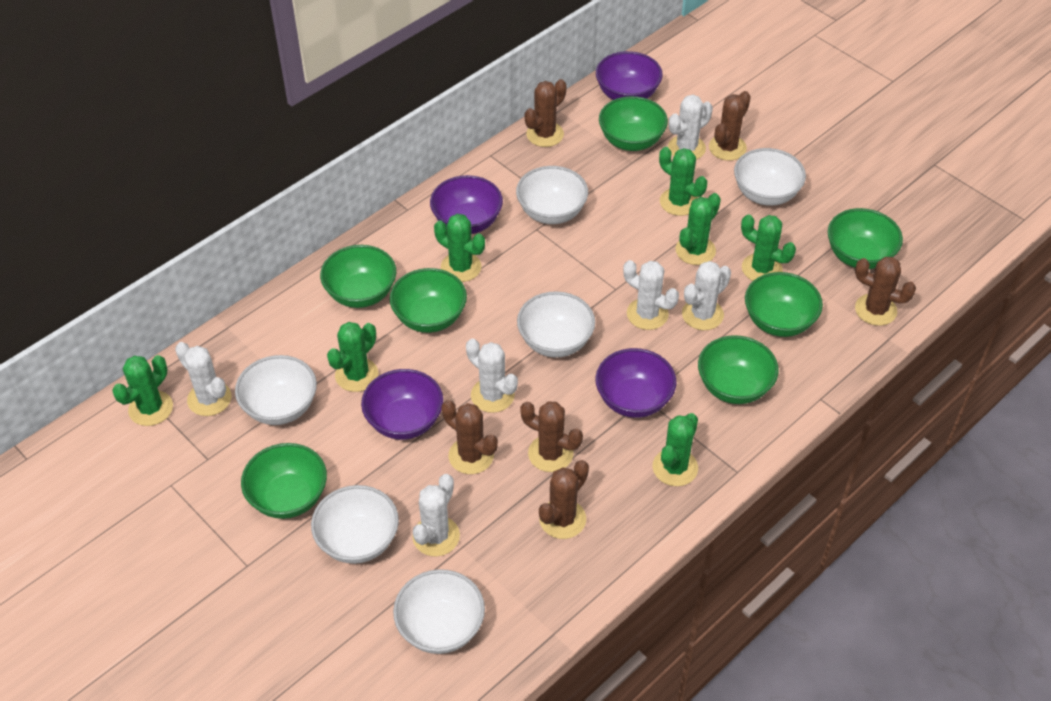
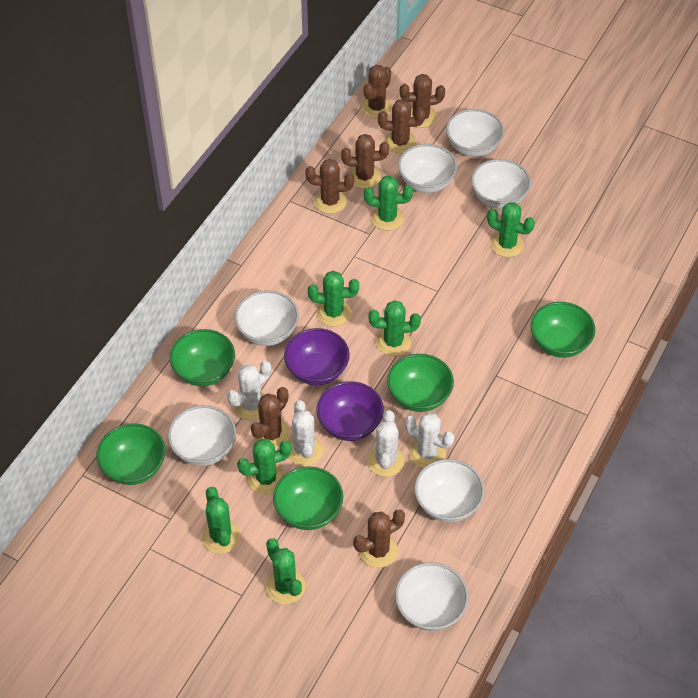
brown cactus: 6 -> 7
green bowl: 7 -> 5
purple bowl: 4 -> 2
white bowl: 6 -> 7
white cactus: 6 -> 4

